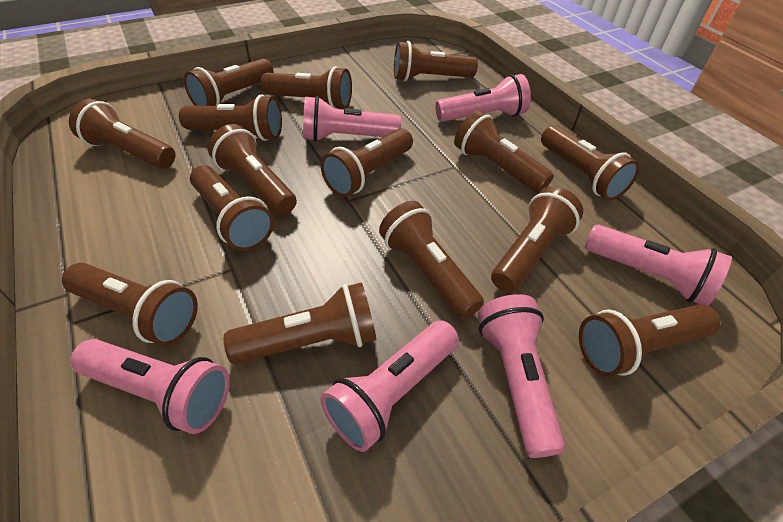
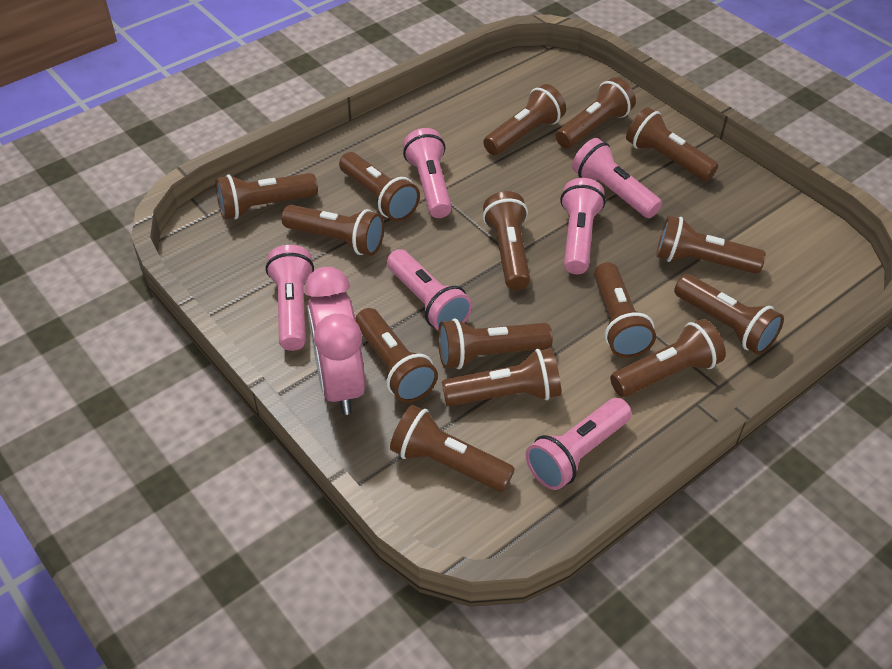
pink clock: 0 -> 1

